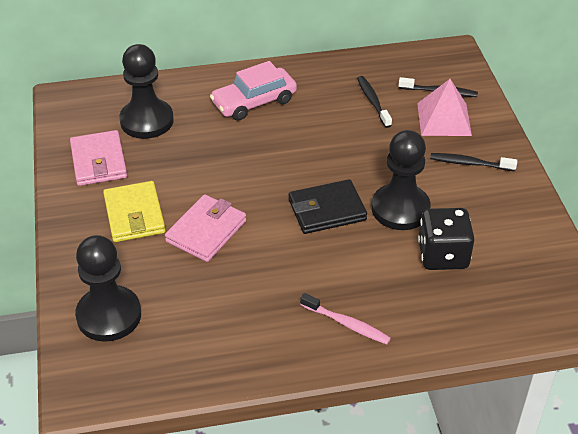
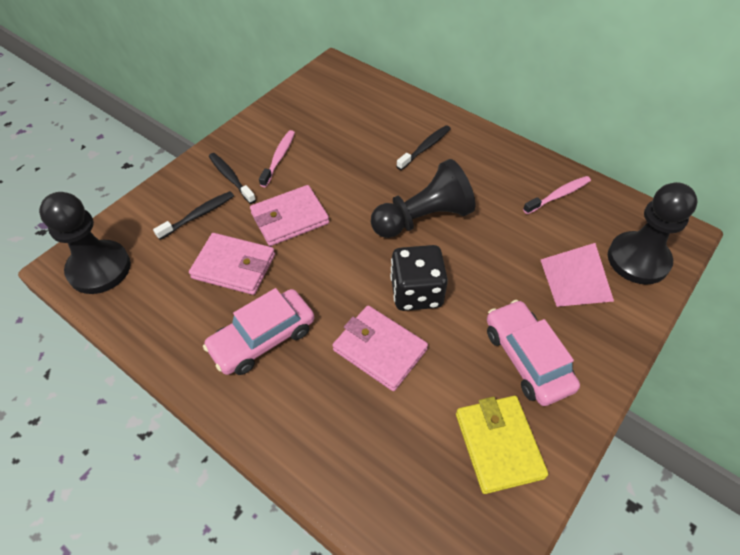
black wallet: 1 -> 0
pink car: 1 -> 2
pink toothbrush: 1 -> 2
pink wallet: 2 -> 3

